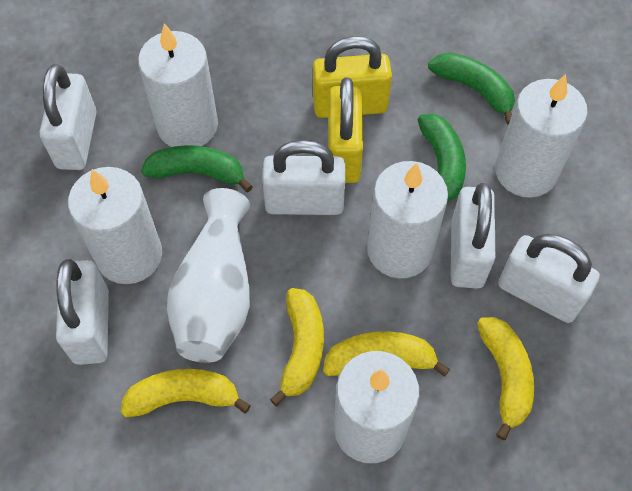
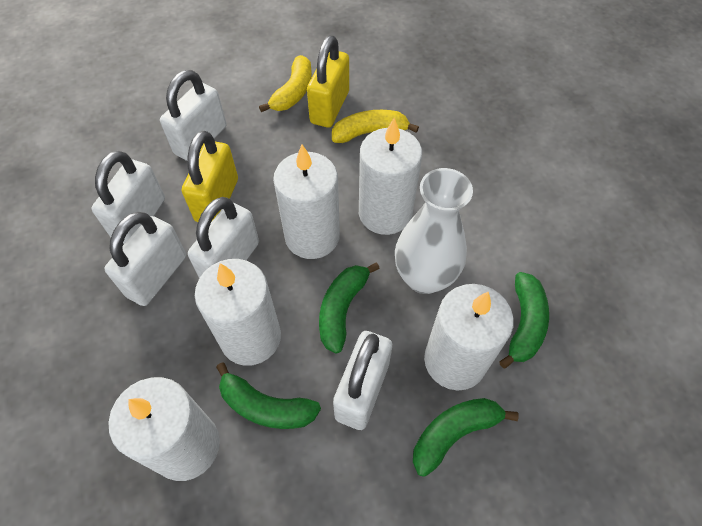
green banana: 3 -> 4
yellow banana: 4 -> 2

